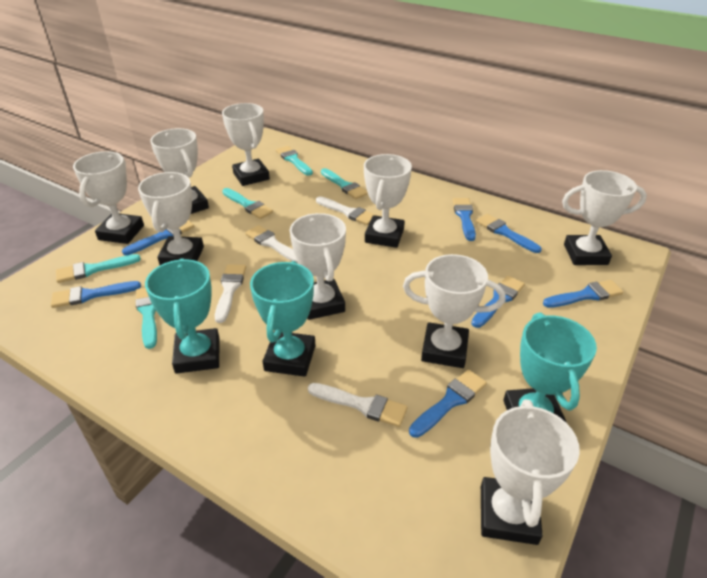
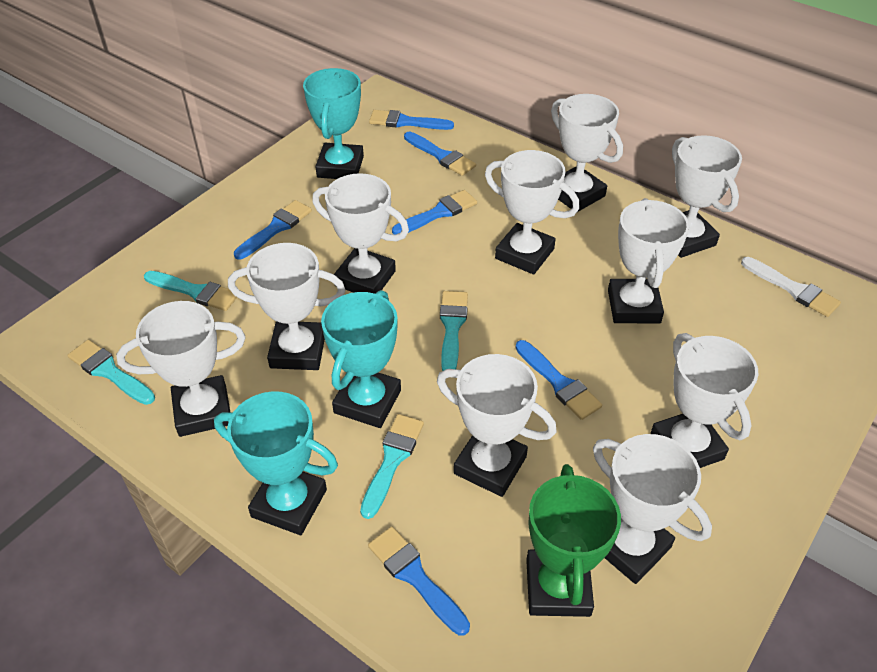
blue brush: 7 -> 6
green trophy: 0 -> 1
turquoise brush: 5 -> 4
white brush: 4 -> 1
white trophy: 9 -> 10

